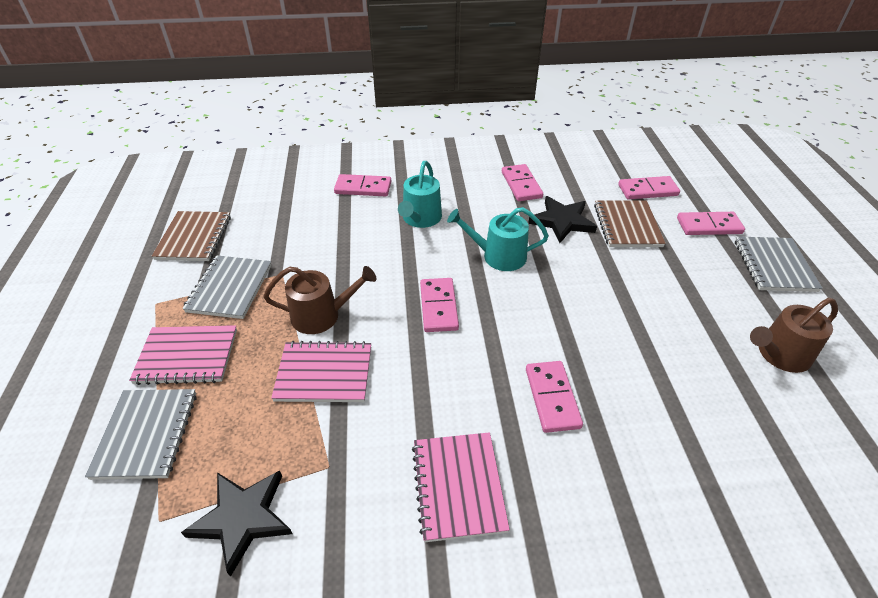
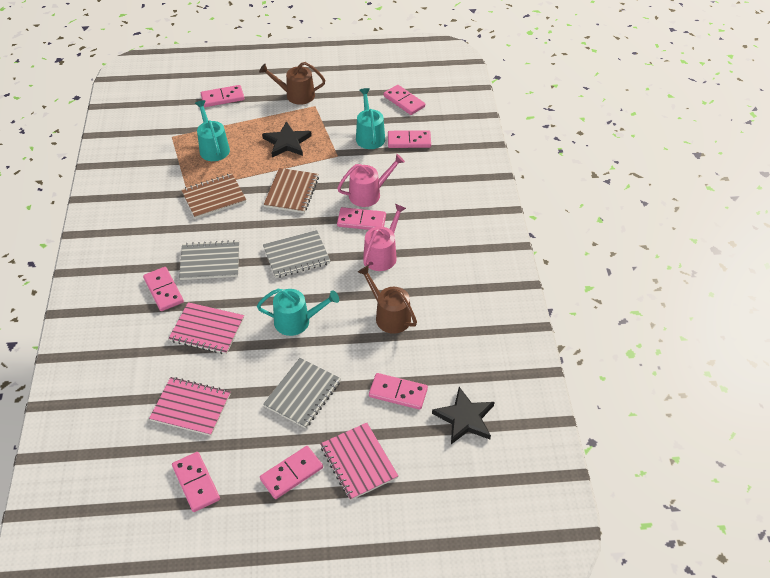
pink domino: 6 -> 8
pink watering can: 0 -> 2
turquoise watering can: 2 -> 3

